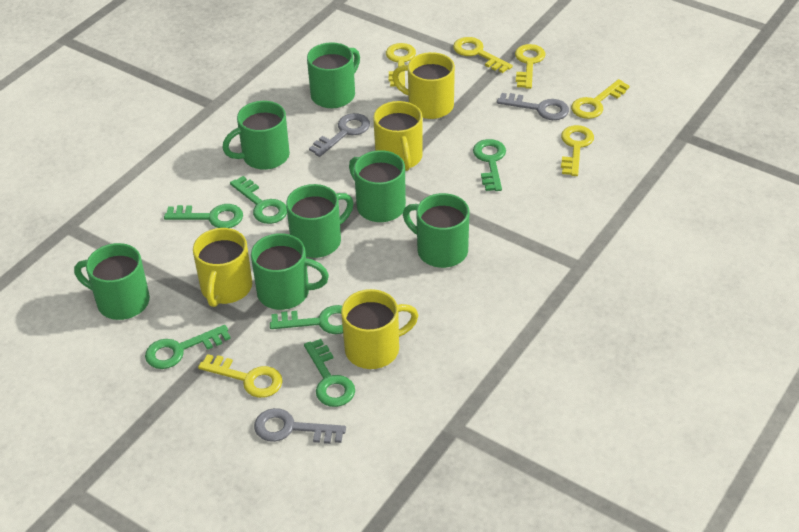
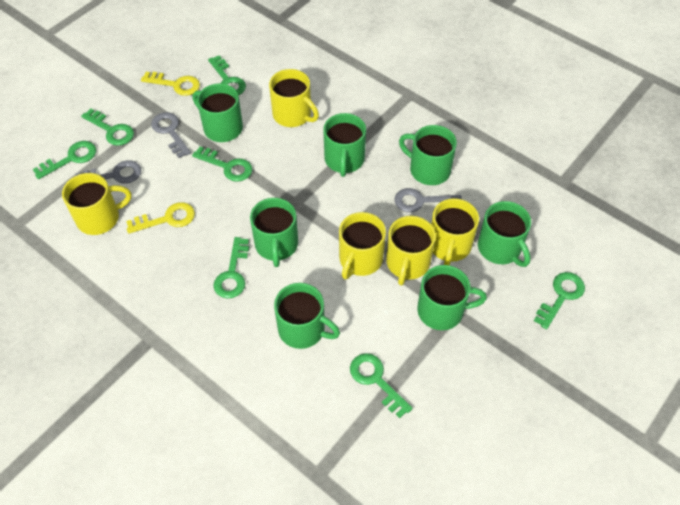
green key: 6 -> 7
yellow key: 6 -> 2
yellow mug: 4 -> 5

